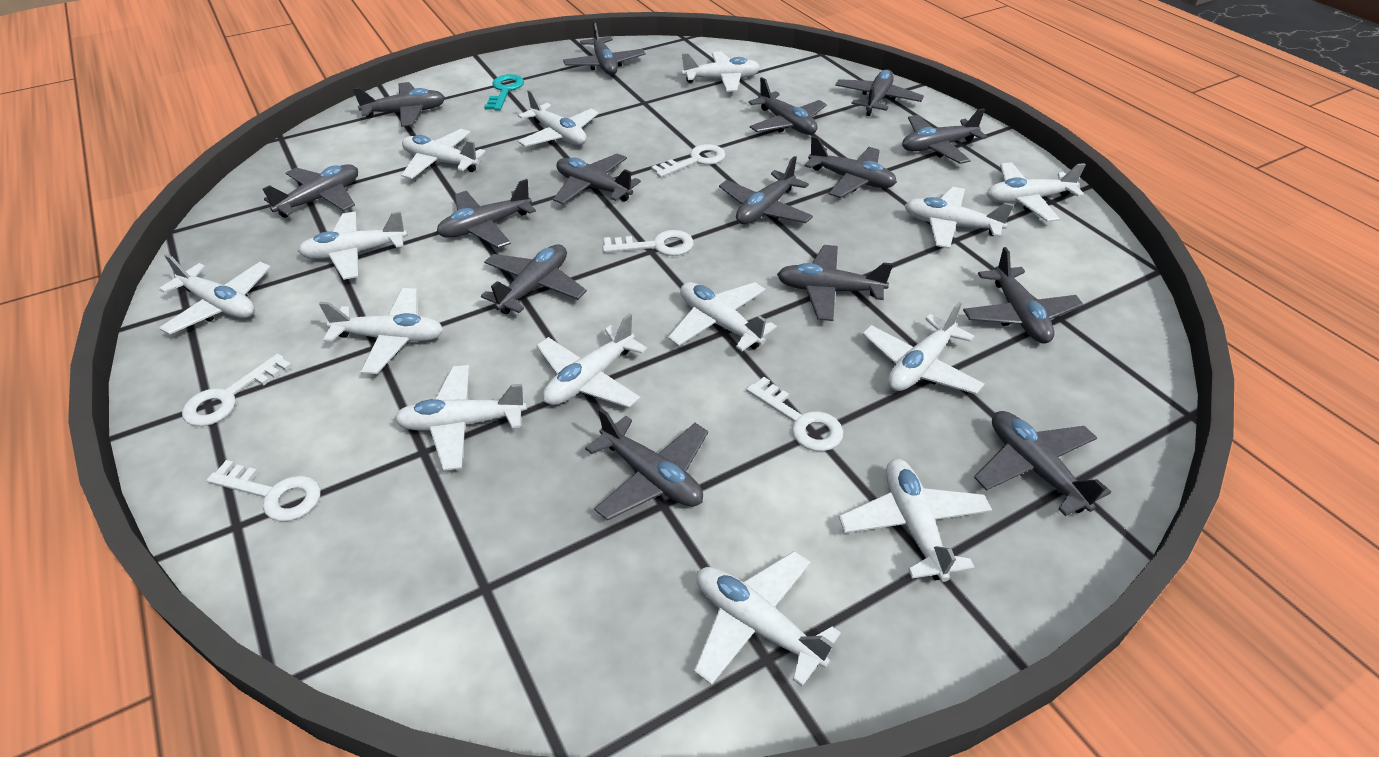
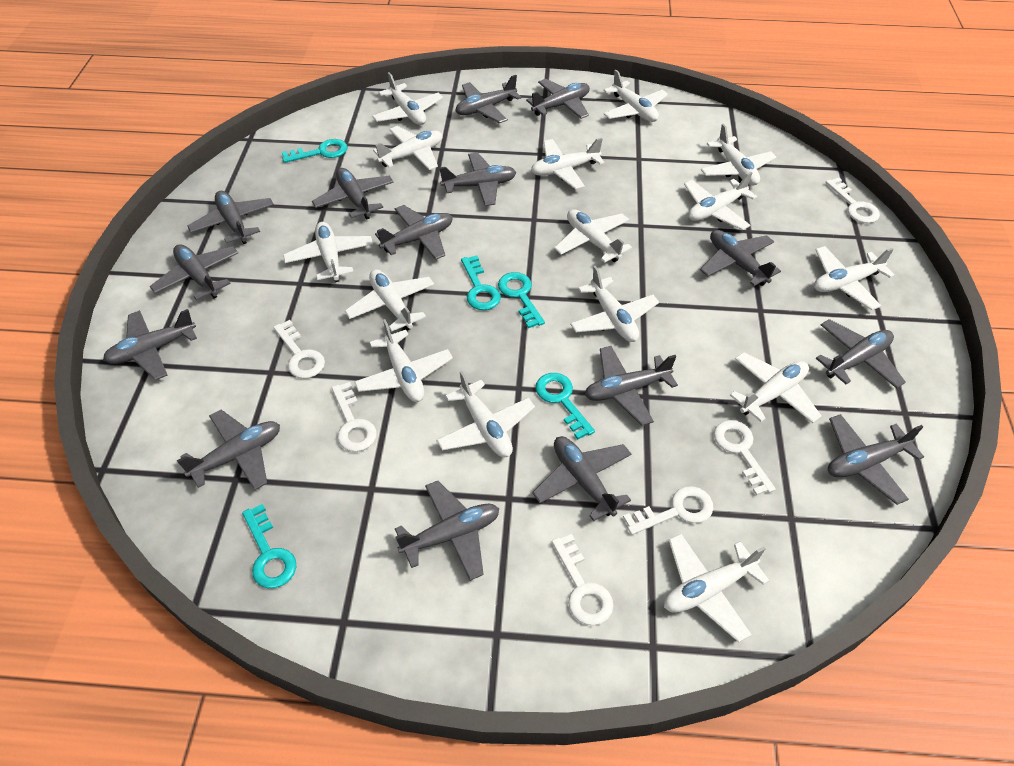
turquoise key: 1 -> 5
white key: 5 -> 6
white plane: 14 -> 15

